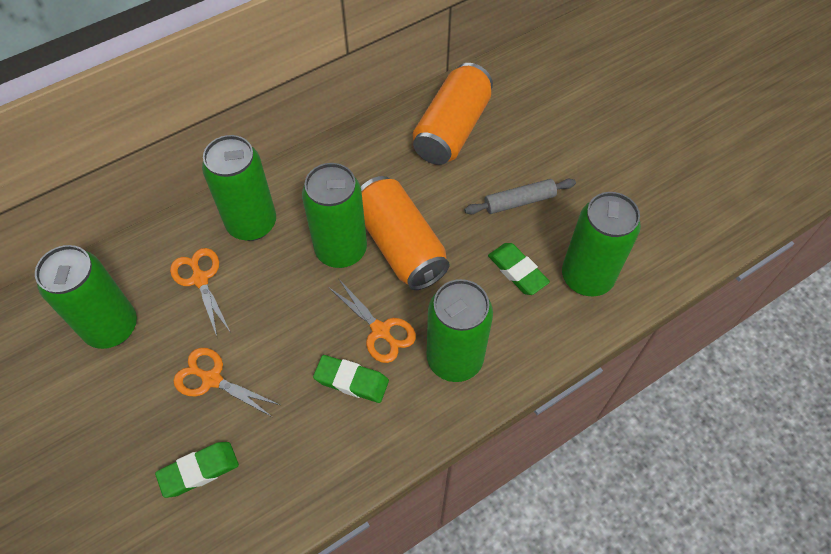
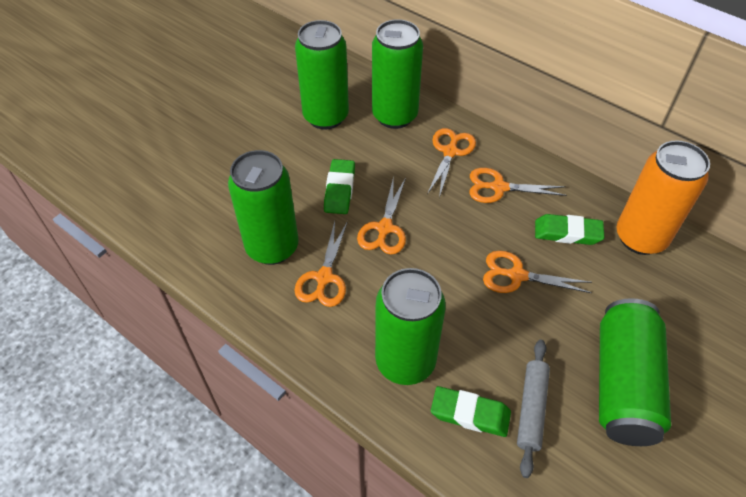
orange can: 2 -> 1
orange scissors: 3 -> 5

